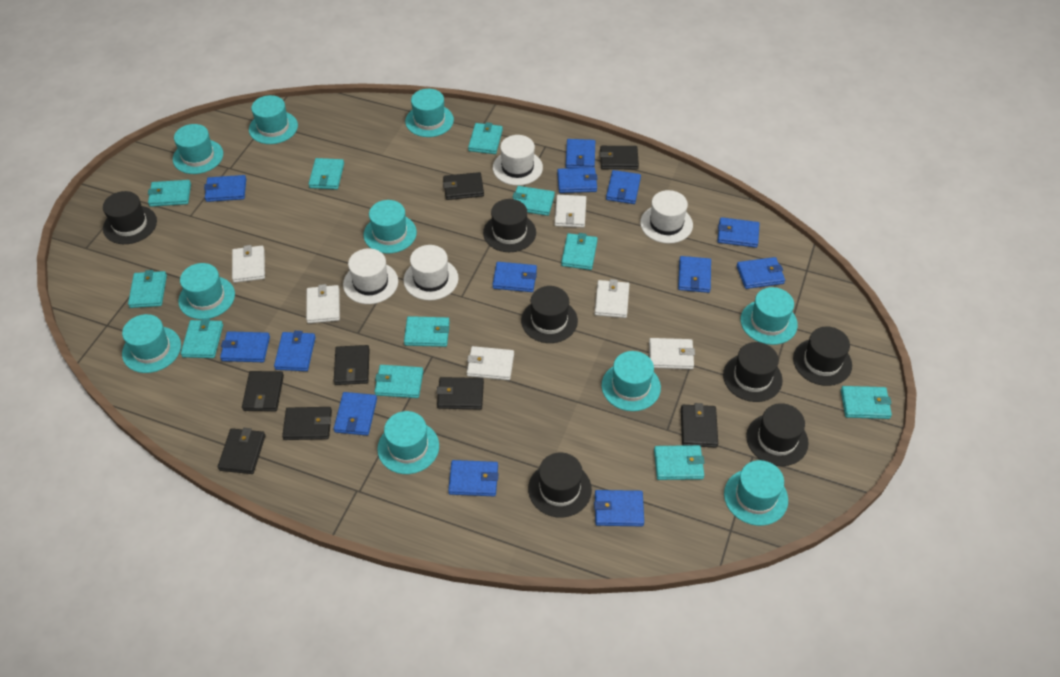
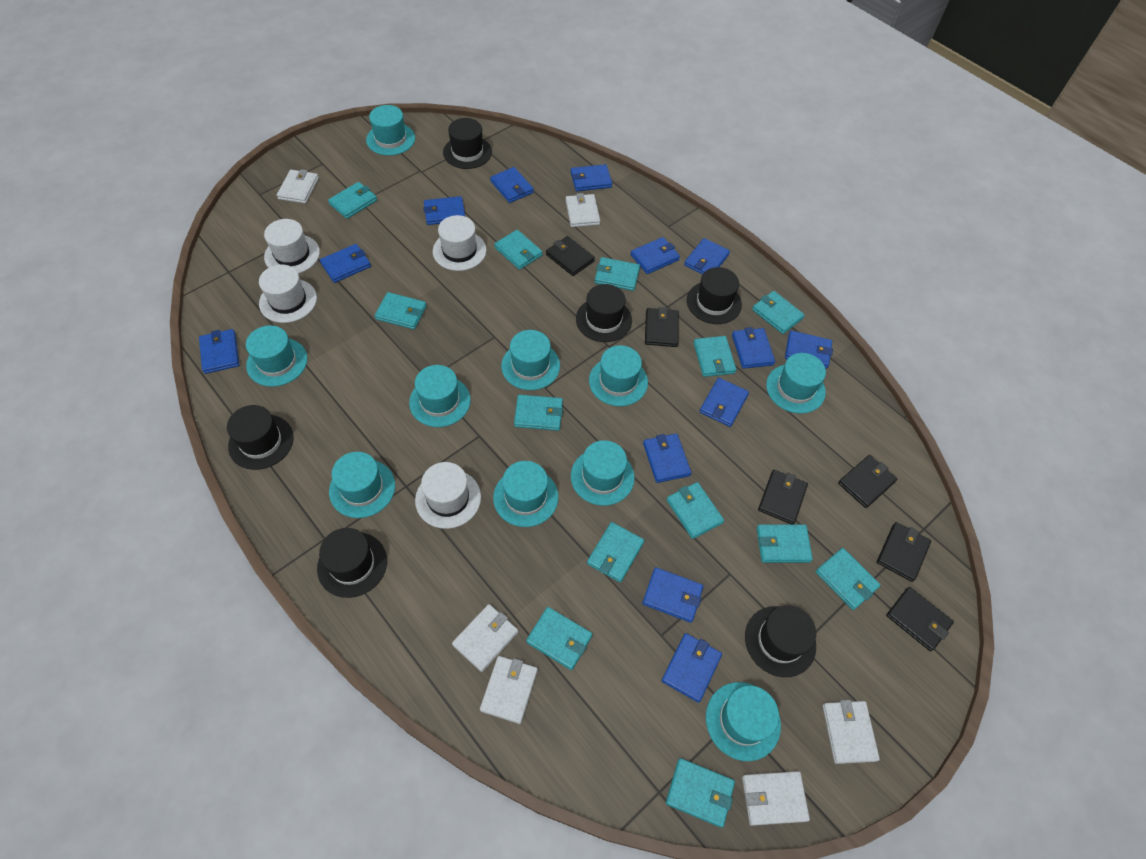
black hat: 7 -> 6
black wallet: 8 -> 6
turquoise wallet: 11 -> 13

